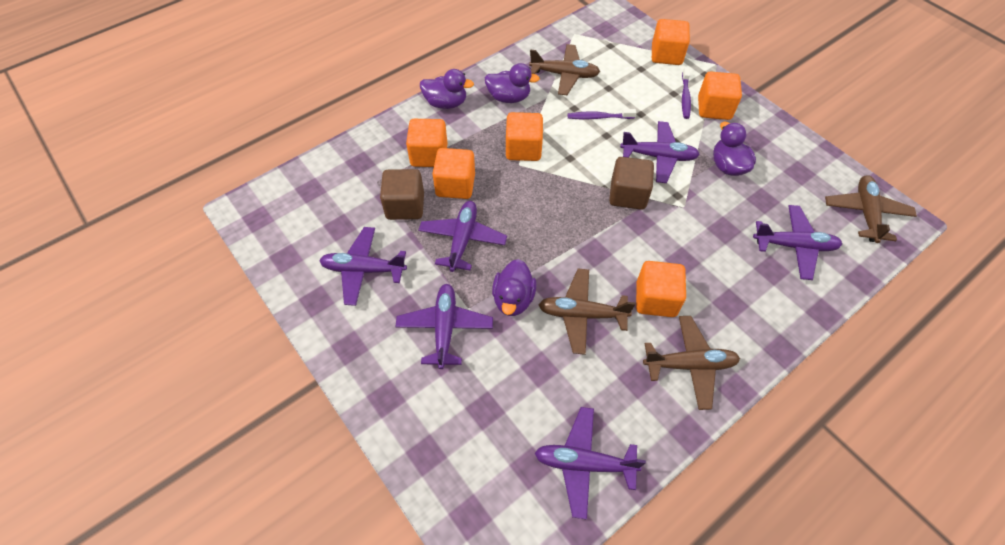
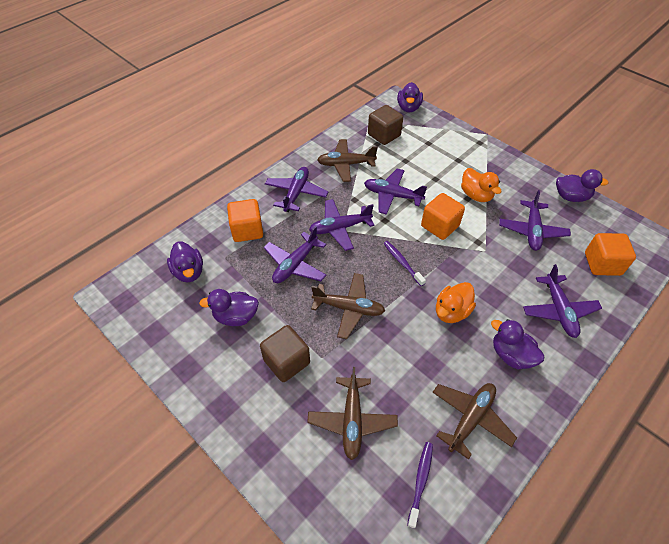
orange cube: 6 -> 3
orange duck: 0 -> 2
purple duck: 4 -> 5

